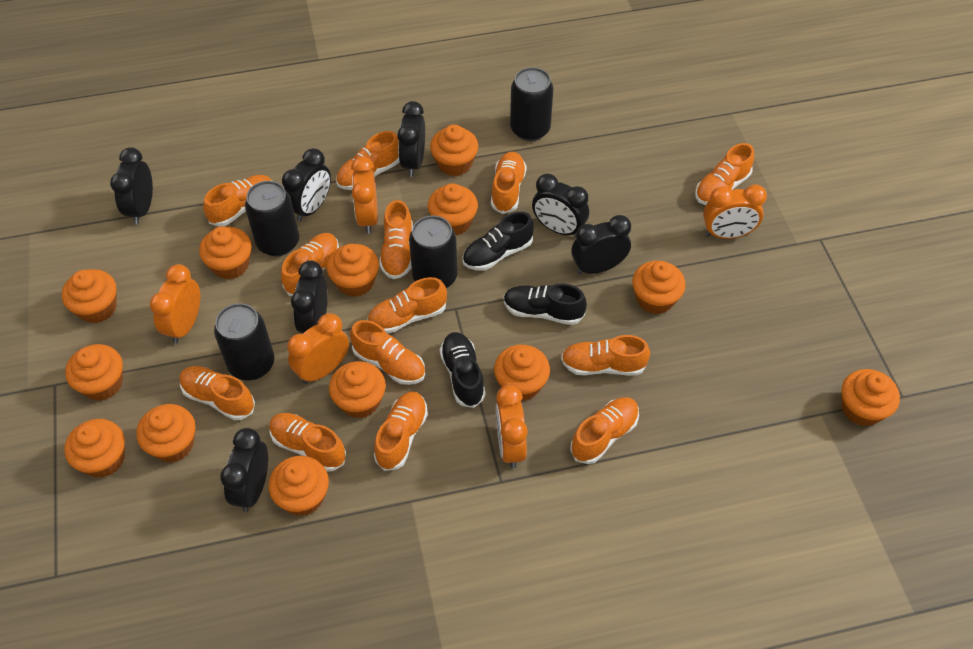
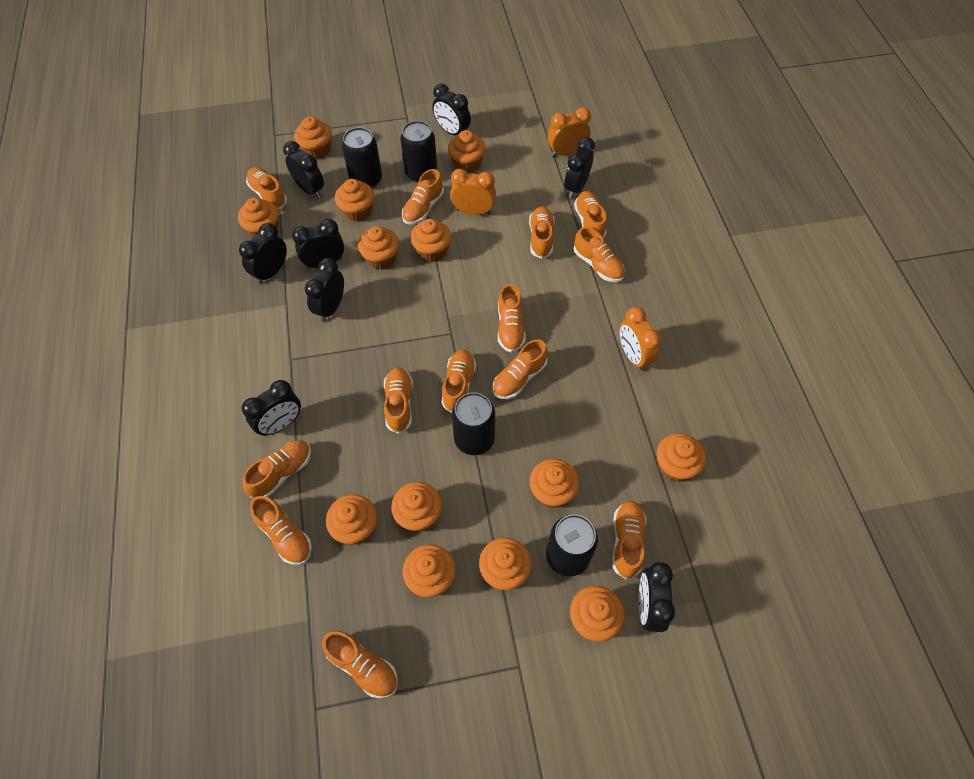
black clock: 7 -> 8
black shoe: 3 -> 0
orange clock: 5 -> 3

